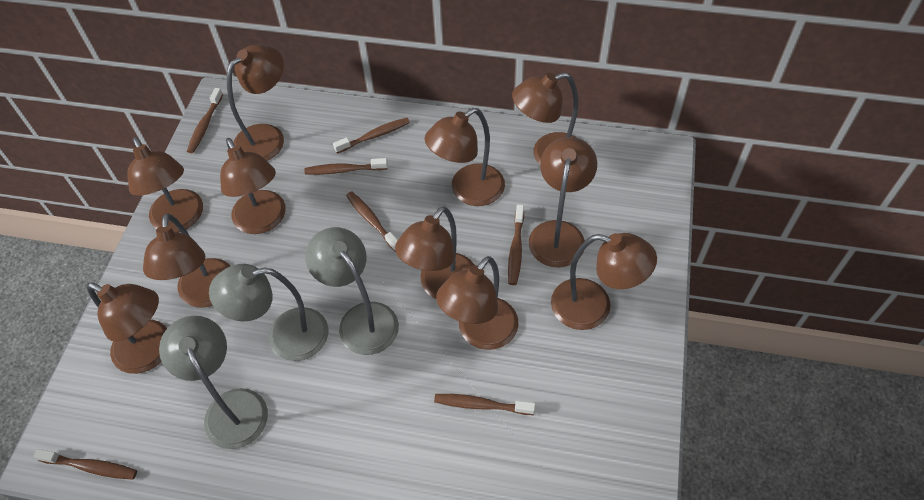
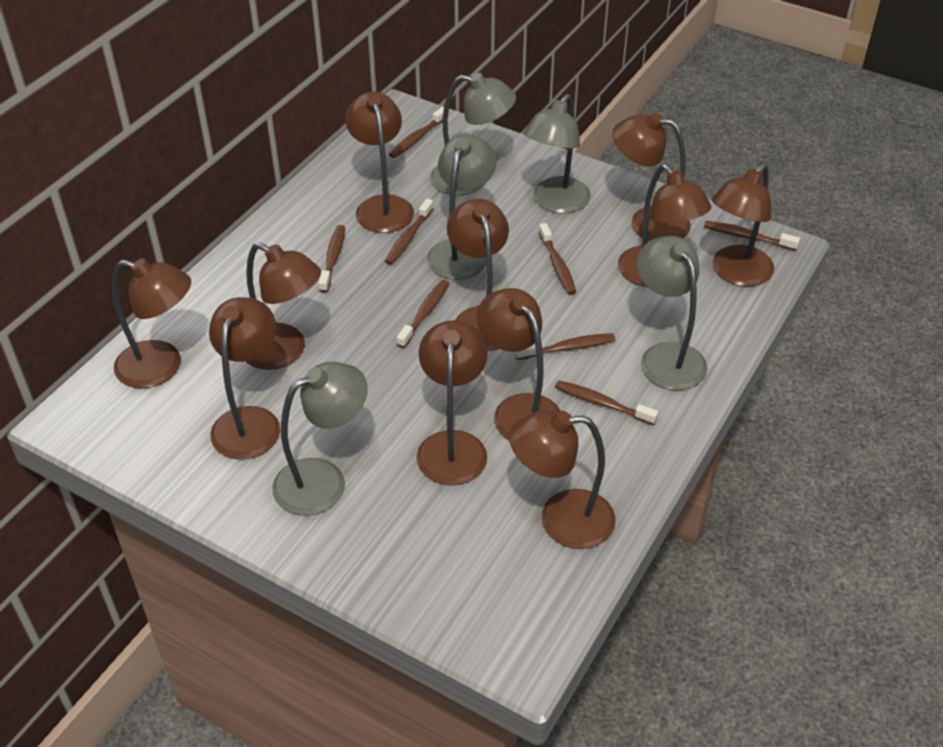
brown toothbrush: 7 -> 8
grey lamp: 3 -> 5

